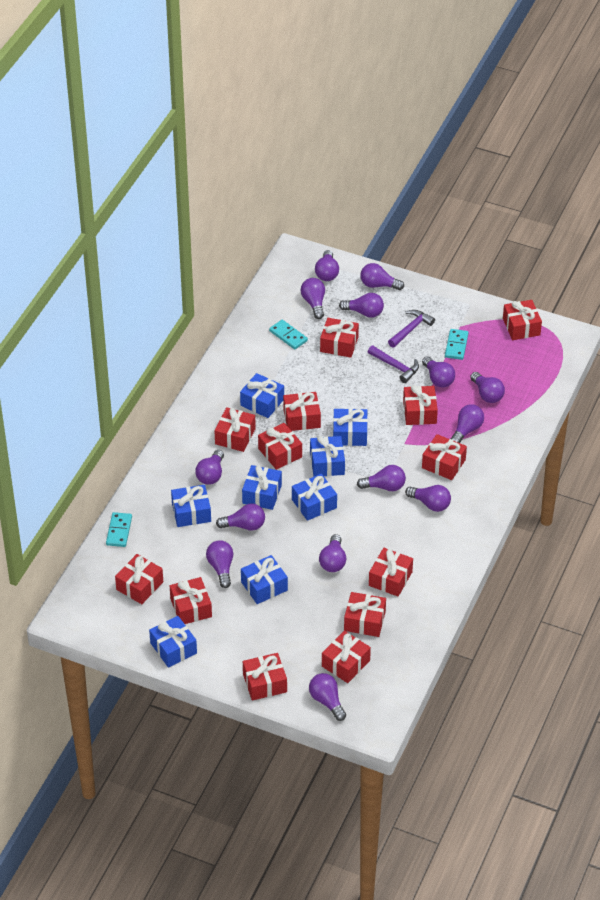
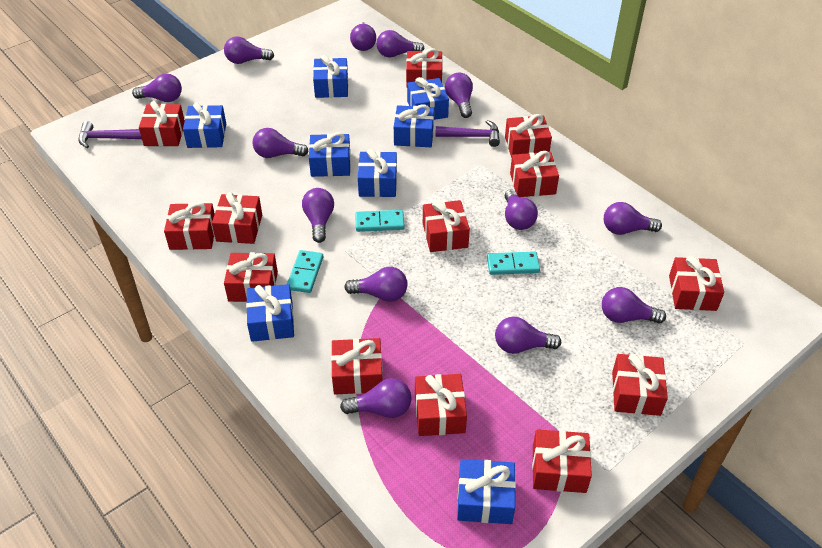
purple light bulb: 14 -> 13

